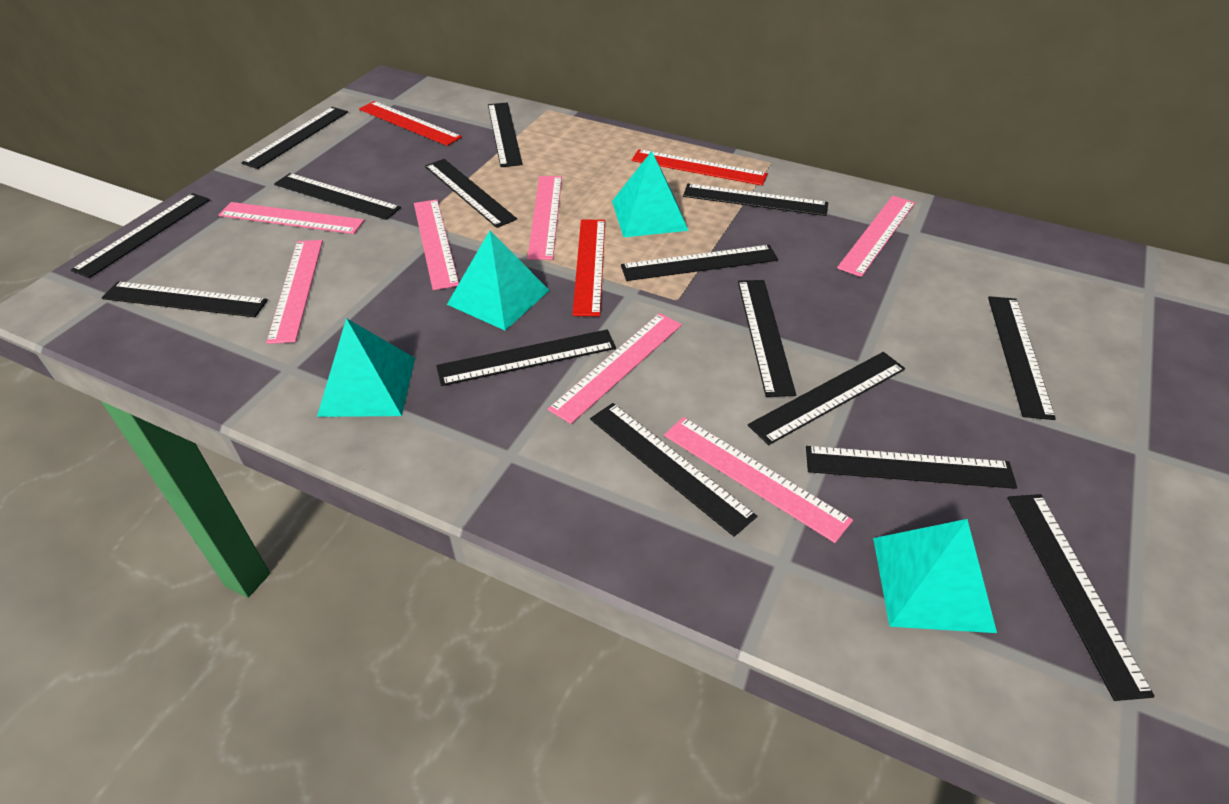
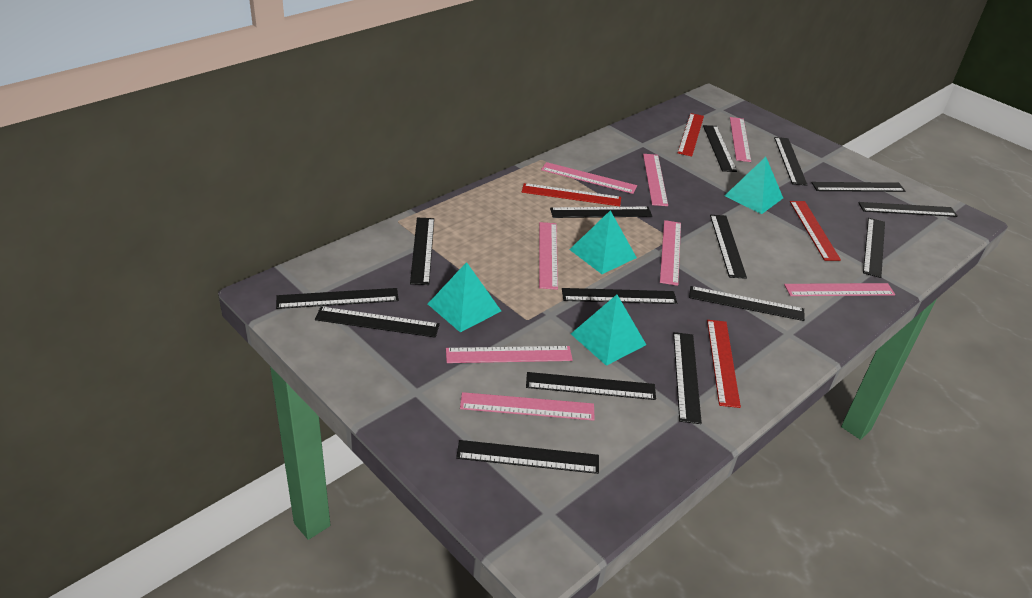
pink ruler: 7 -> 8
red ruler: 3 -> 4

